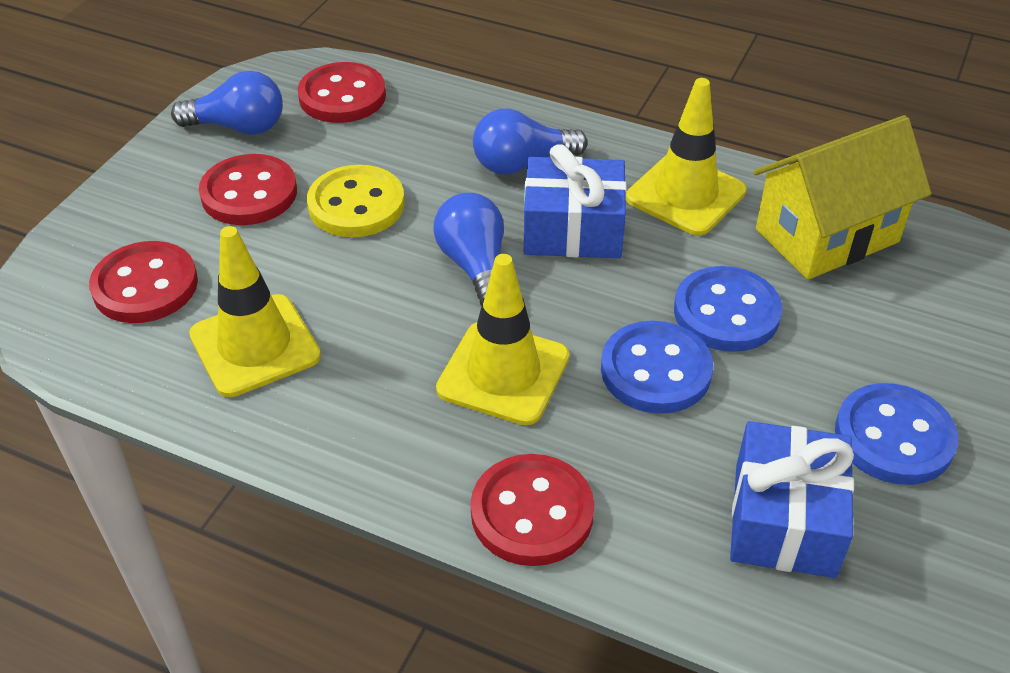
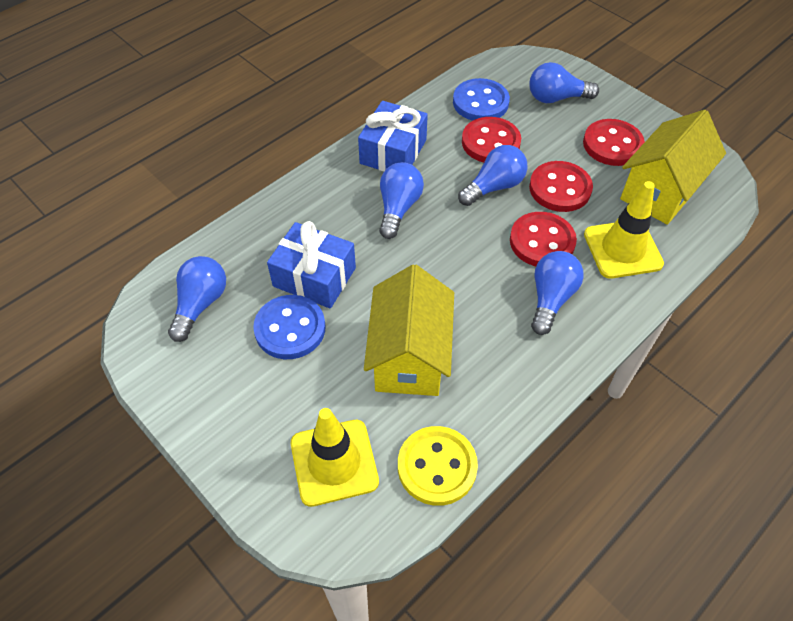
blue button: 3 -> 2
blue light bulb: 3 -> 5
yellow house: 1 -> 2
yellow traffic cone: 3 -> 2

